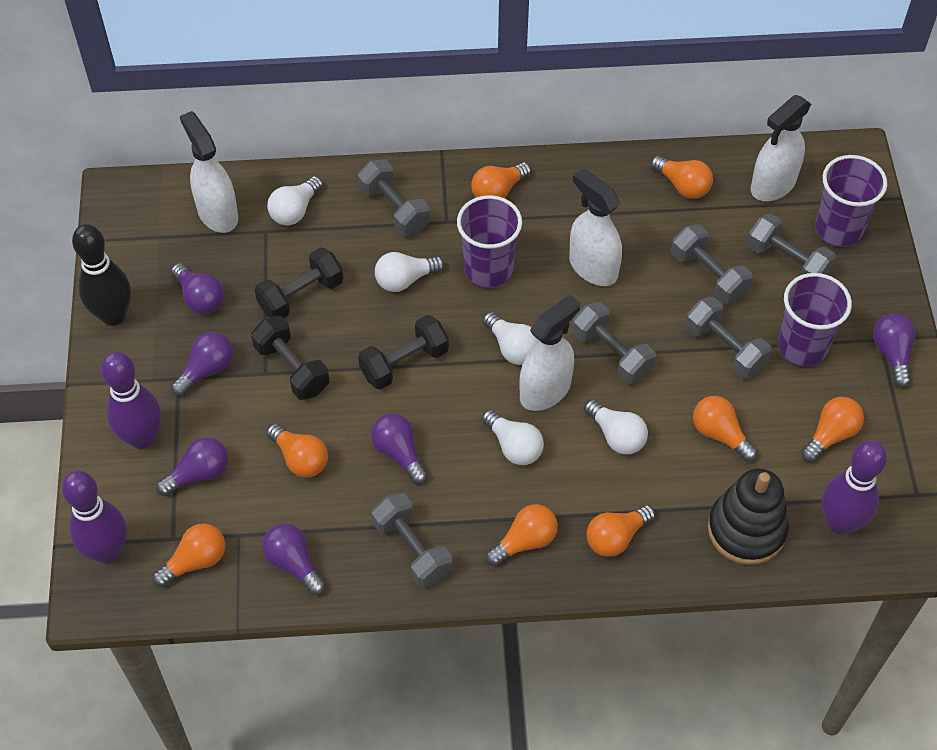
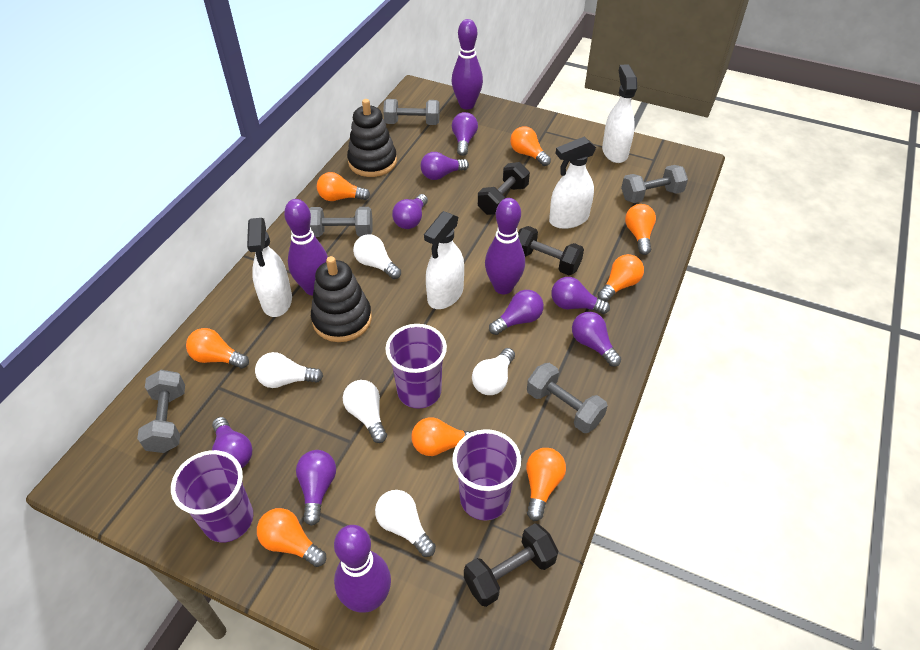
black bowling pin: 1 -> 0
black stacking toy: 1 -> 2
grey dumbbell: 6 -> 5
purple bowling pin: 3 -> 4
purple light bulb: 6 -> 8

